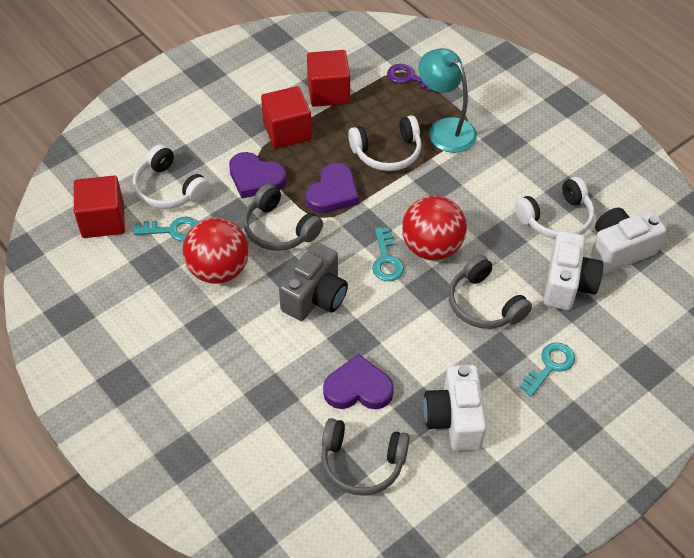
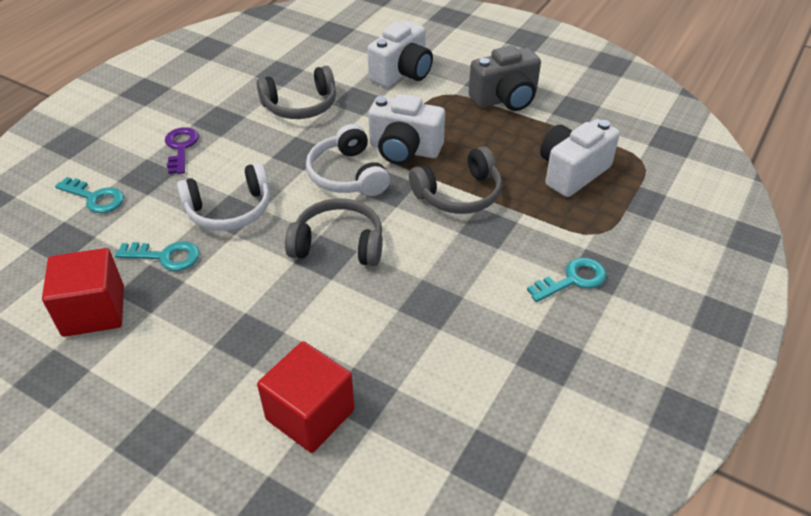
purple heart: 3 -> 0
red ball: 2 -> 0
red cube: 3 -> 2
turquoise lamp: 1 -> 0
white headphones: 3 -> 2

